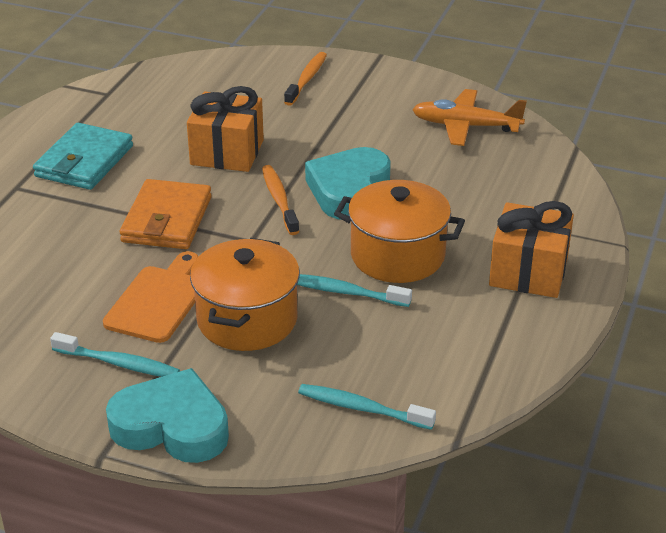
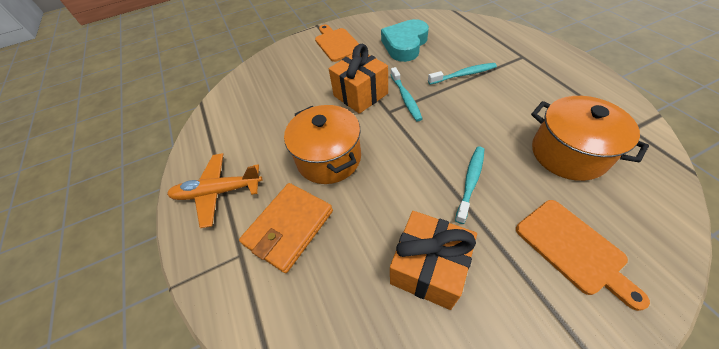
orange cutting board: 1 -> 2
orange toothbrush: 2 -> 0
turquoise heart: 2 -> 1
turquoise wallet: 1 -> 0

